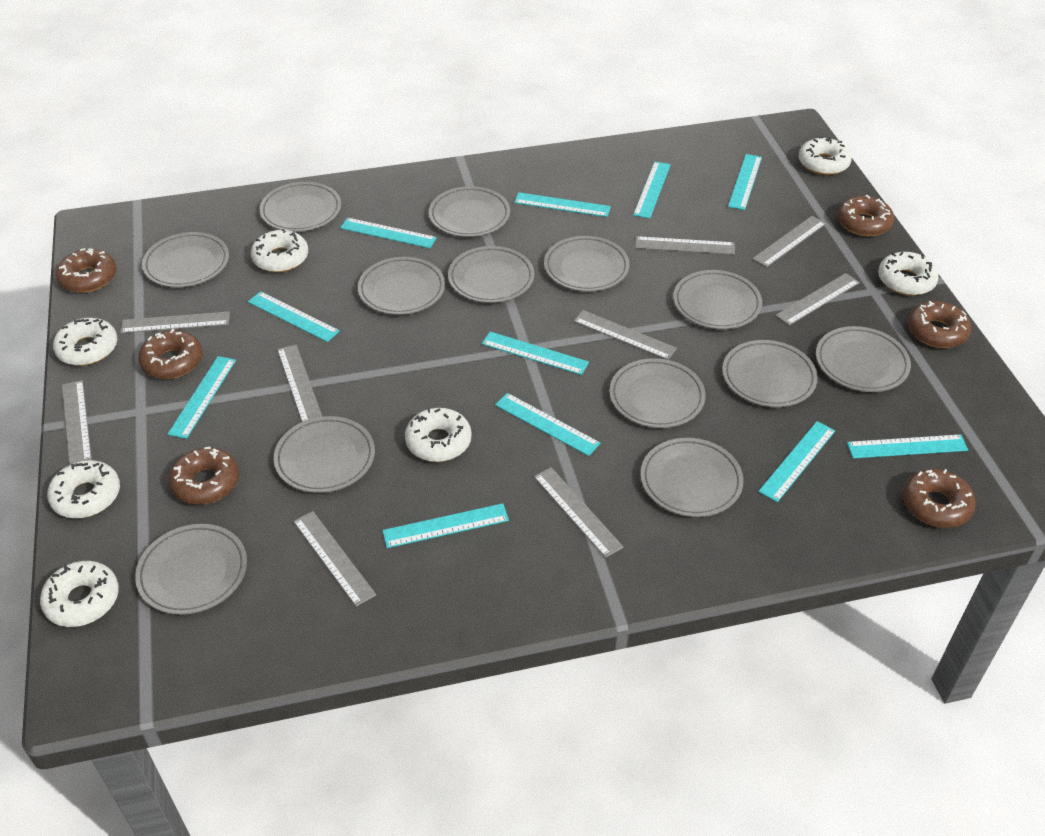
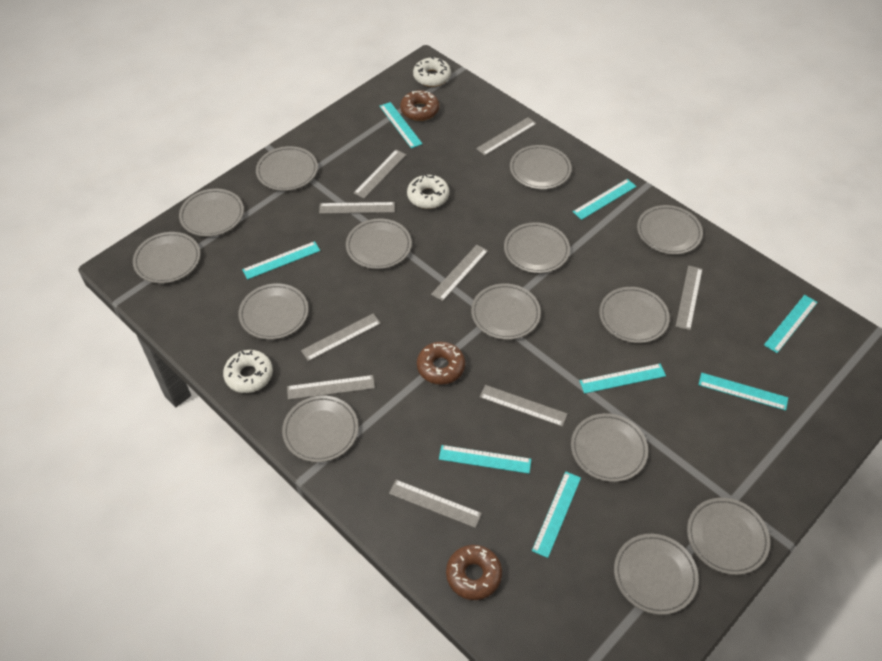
brown donut: 6 -> 3
grey plate: 13 -> 14
turquoise ruler: 11 -> 8
white donut: 7 -> 3

